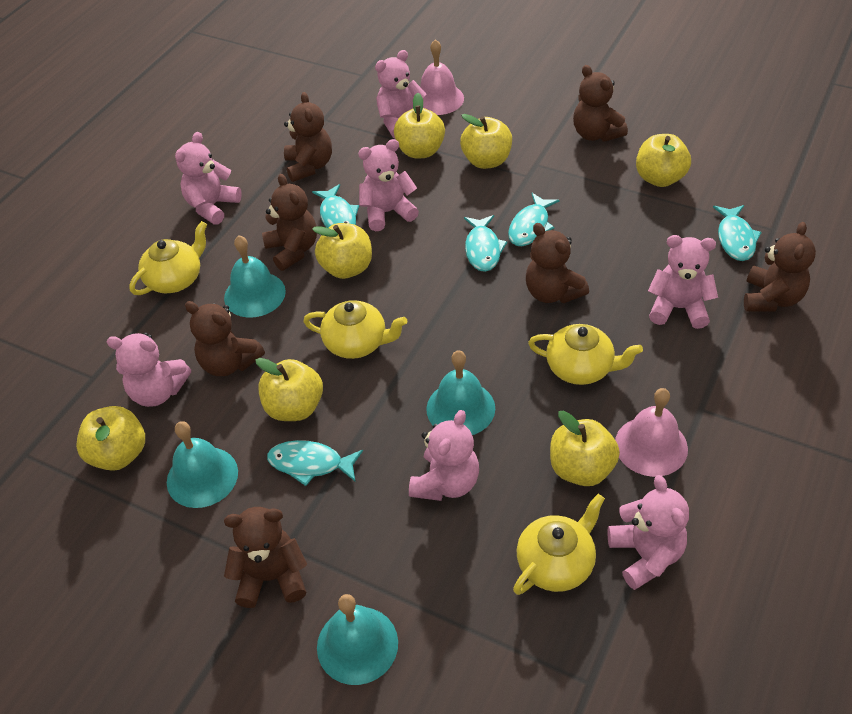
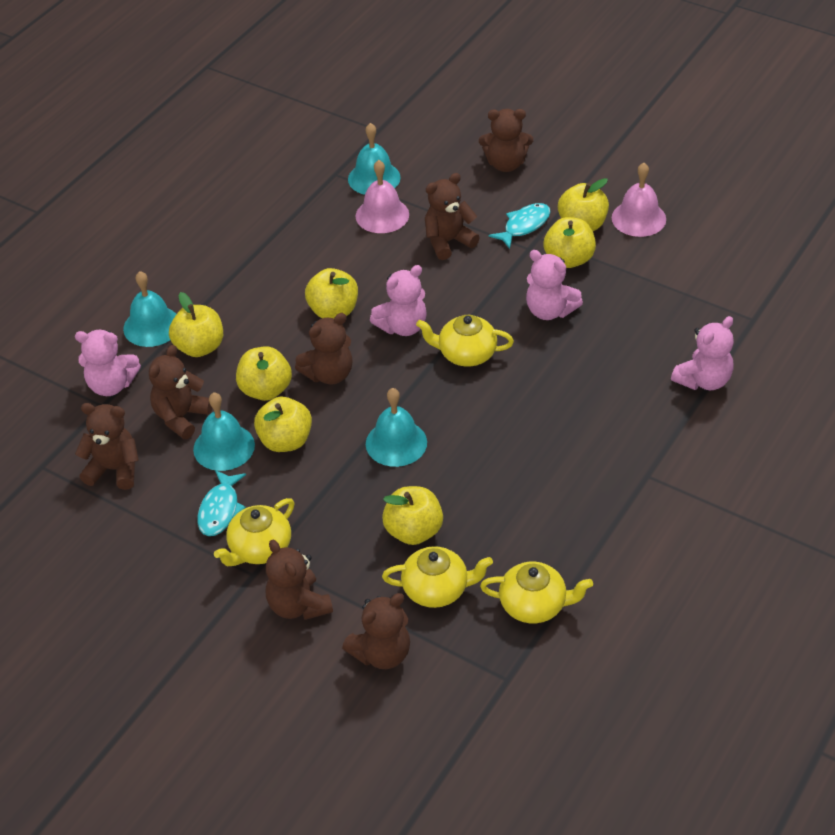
pink teddy bear: 7 -> 4
turquoise fish: 5 -> 2

